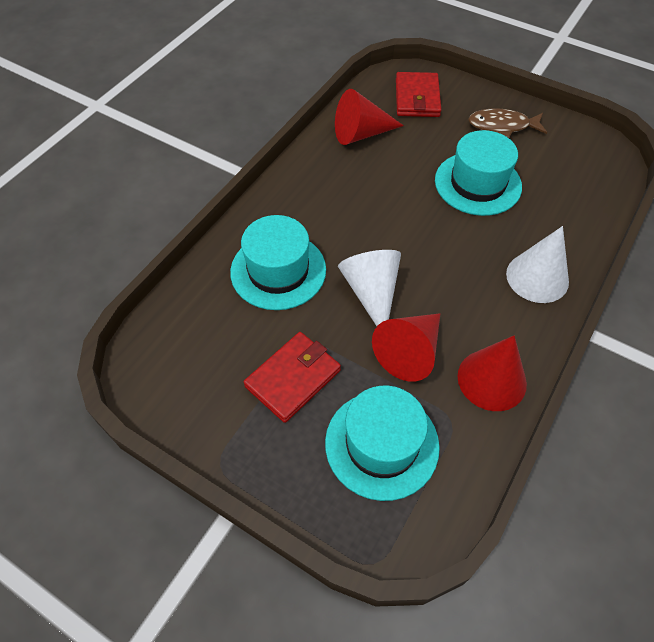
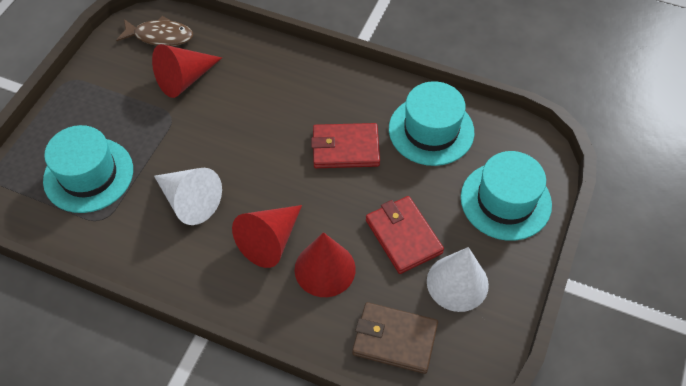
brown wallet: 0 -> 1

